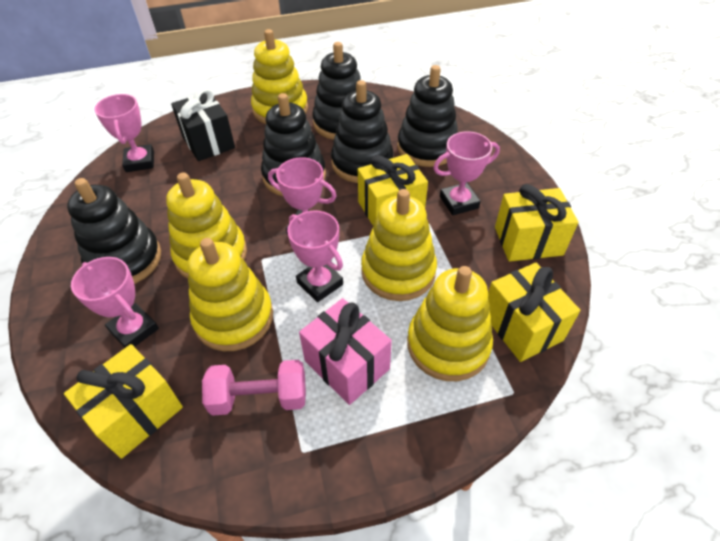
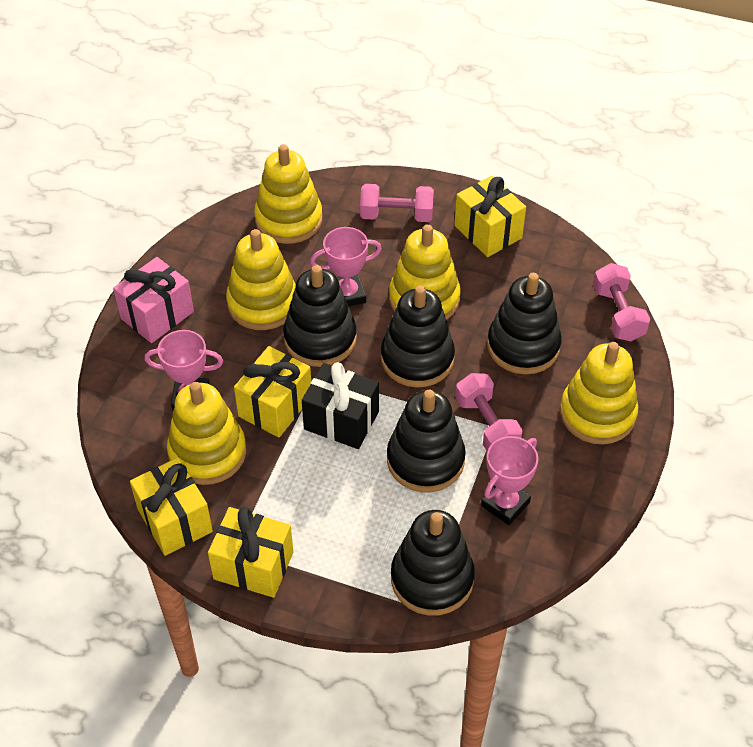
pink dumbbell: 1 -> 3
pink trophy: 5 -> 3

